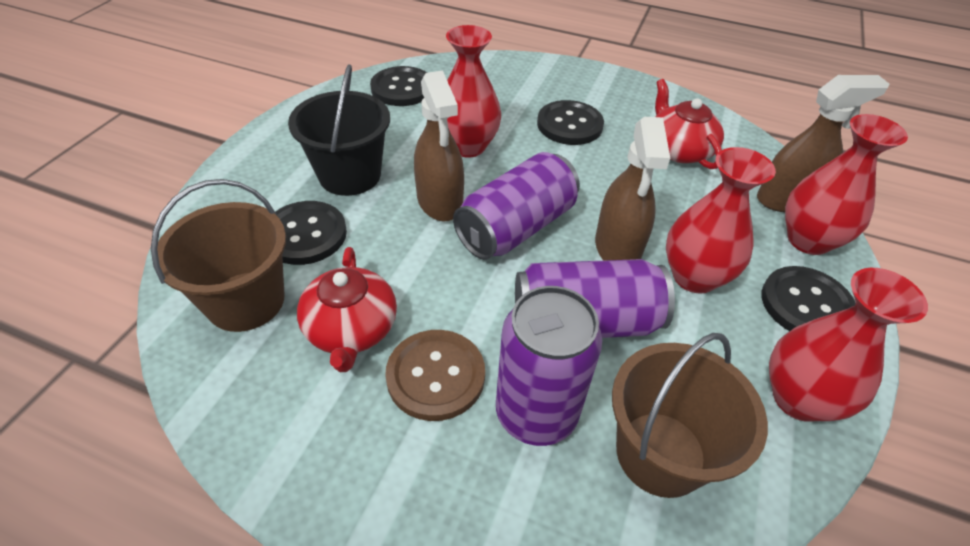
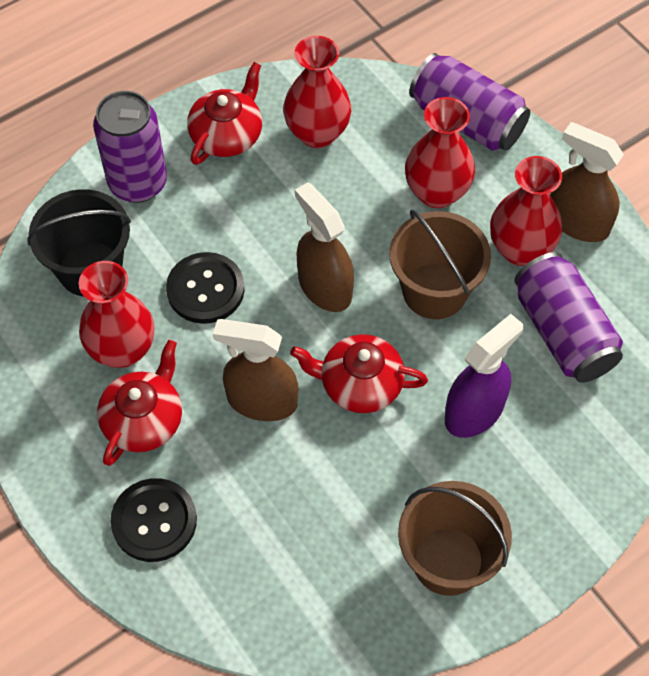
black button: 4 -> 2
brown button: 1 -> 0
purple spray bottle: 0 -> 1
red teapot: 2 -> 3

